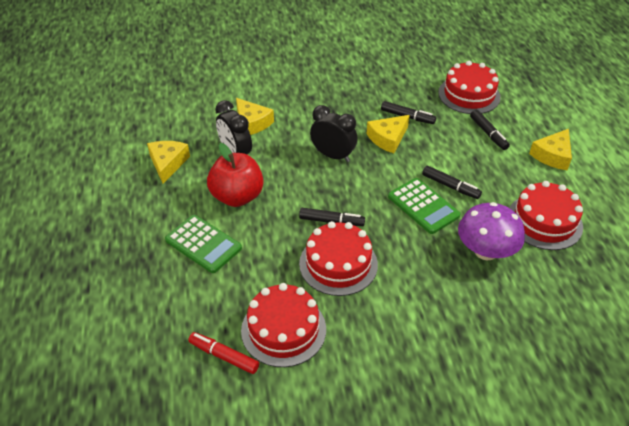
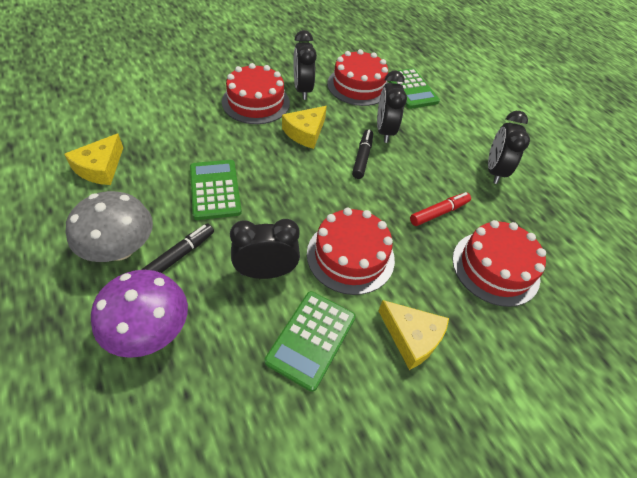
black clock: 2 -> 4
black marker: 4 -> 2
green calculator: 2 -> 3
grey mushroom: 0 -> 1
red apple: 1 -> 0
yellow cheese: 4 -> 3

